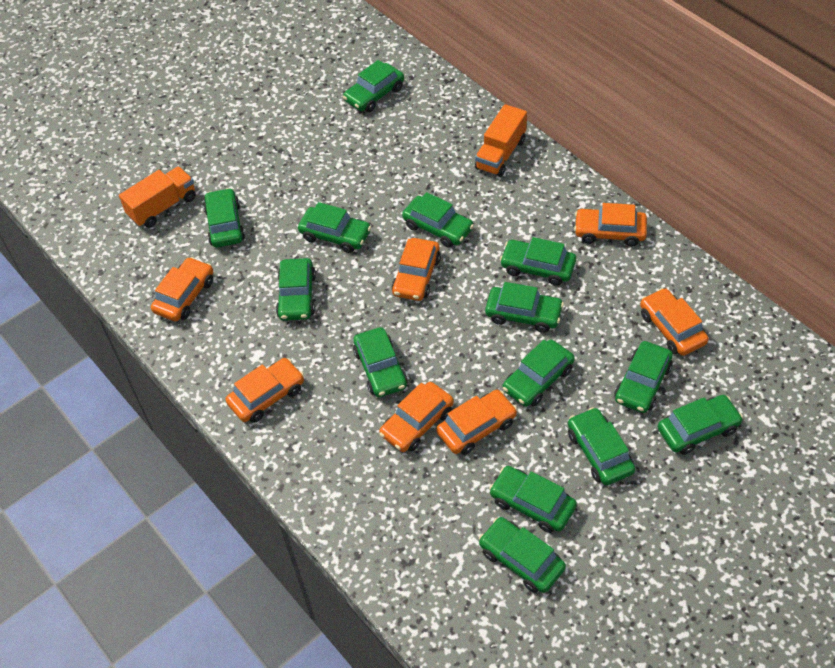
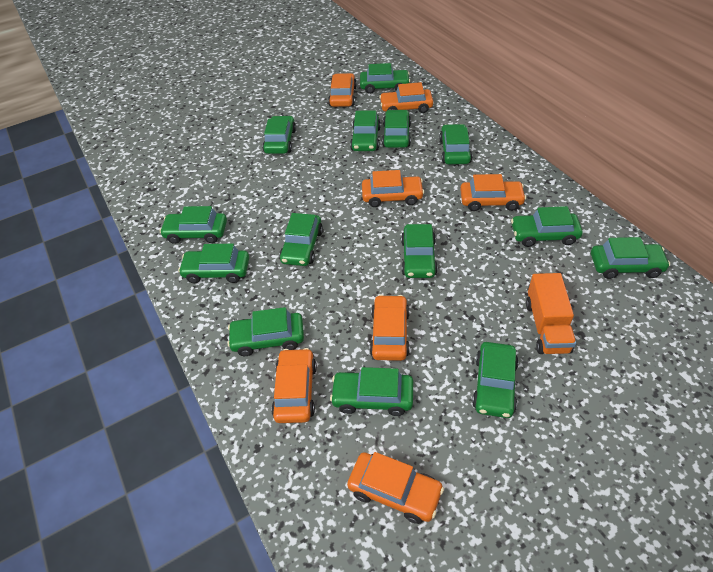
orange truck: 2 -> 1

